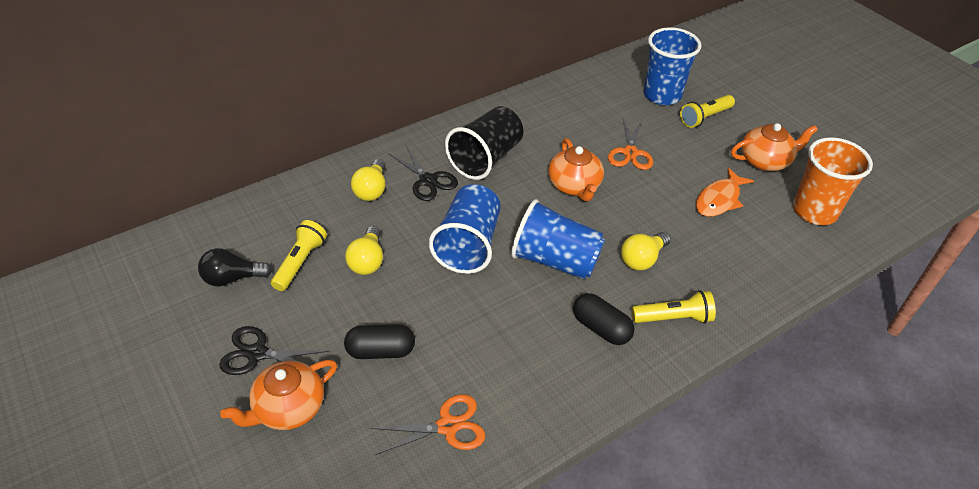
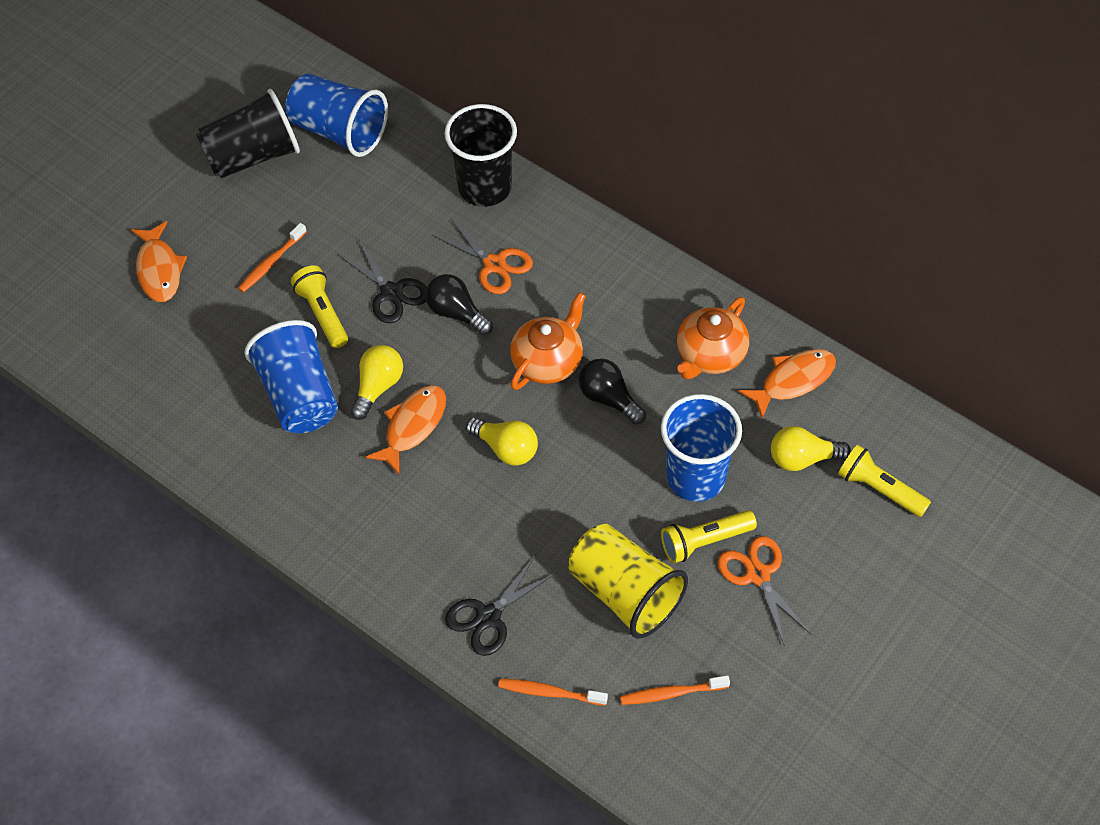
black capsule: 2 -> 0
black cup: 1 -> 2
black light bulb: 1 -> 2
orange cup: 1 -> 0
orange fish: 1 -> 3
orange teapot: 3 -> 2
orange toothbrush: 0 -> 3
yellow cup: 0 -> 1

